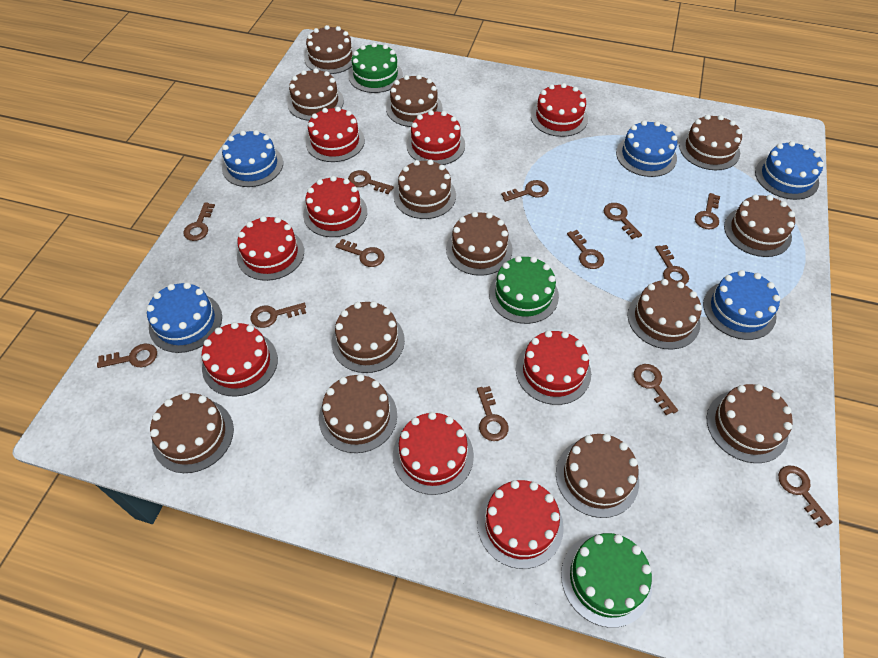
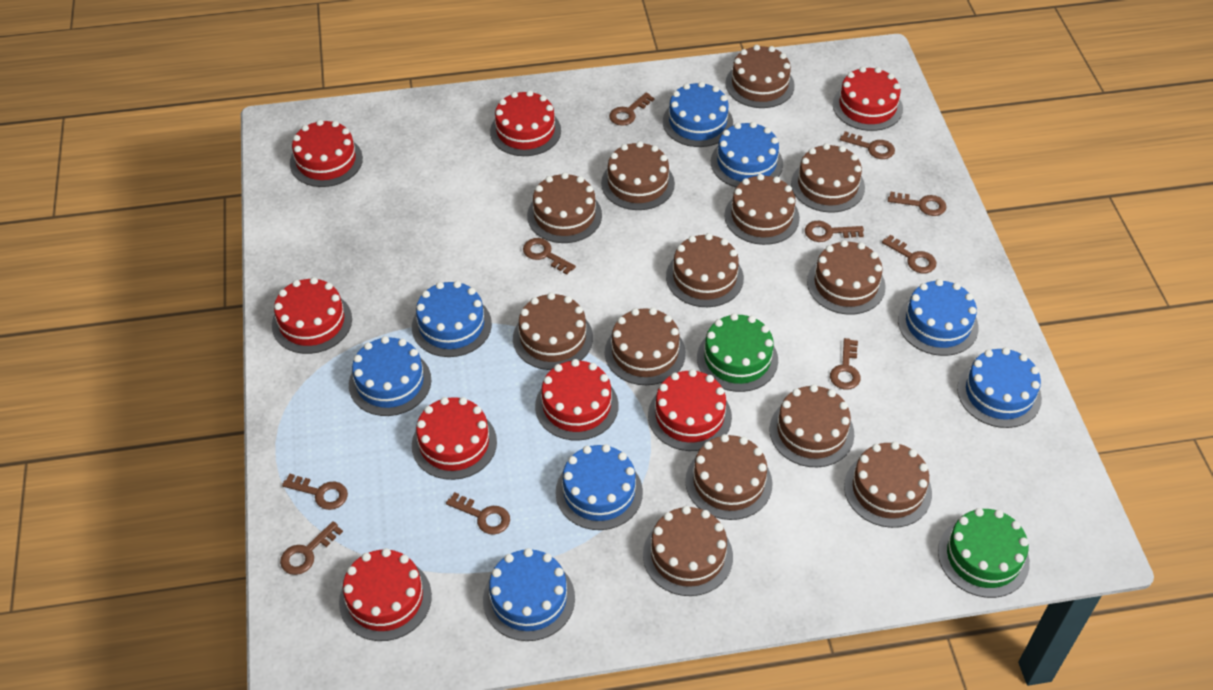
blue cake: 5 -> 8
brown key: 13 -> 10
green cake: 3 -> 2
red cake: 9 -> 8

